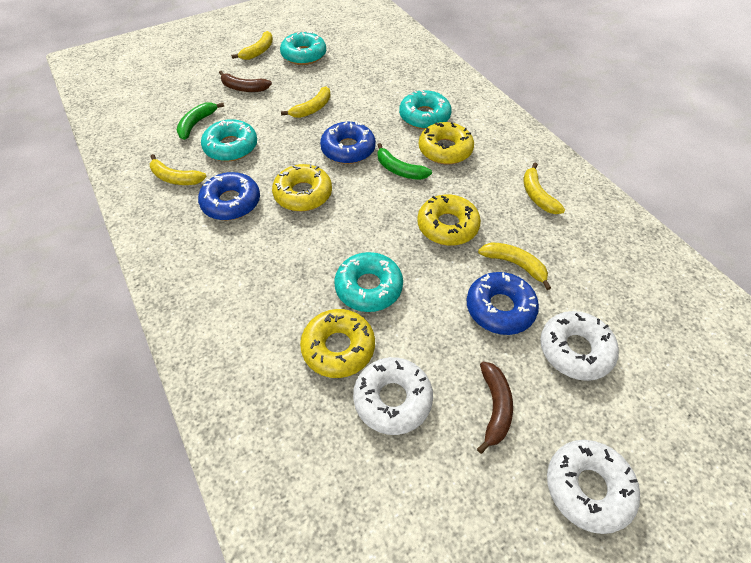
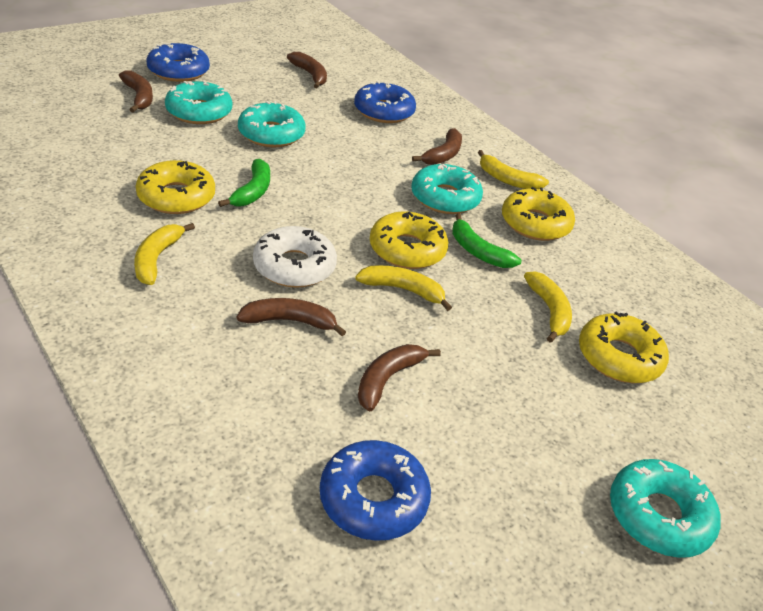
brown banana: 2 -> 5
white donut: 3 -> 1
yellow banana: 5 -> 4

